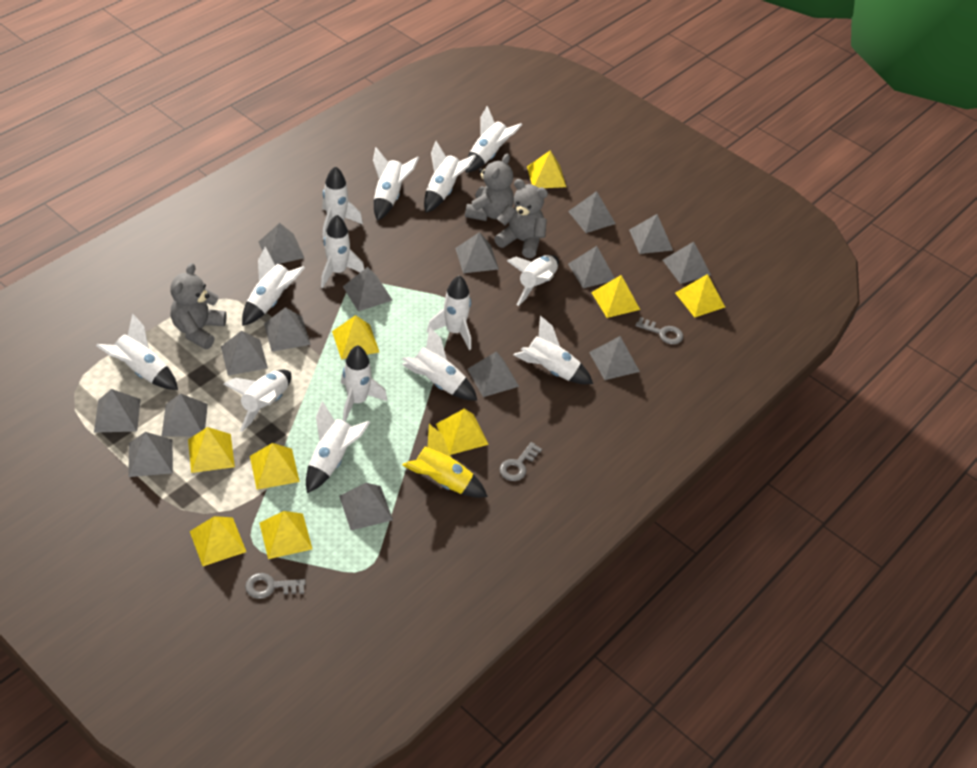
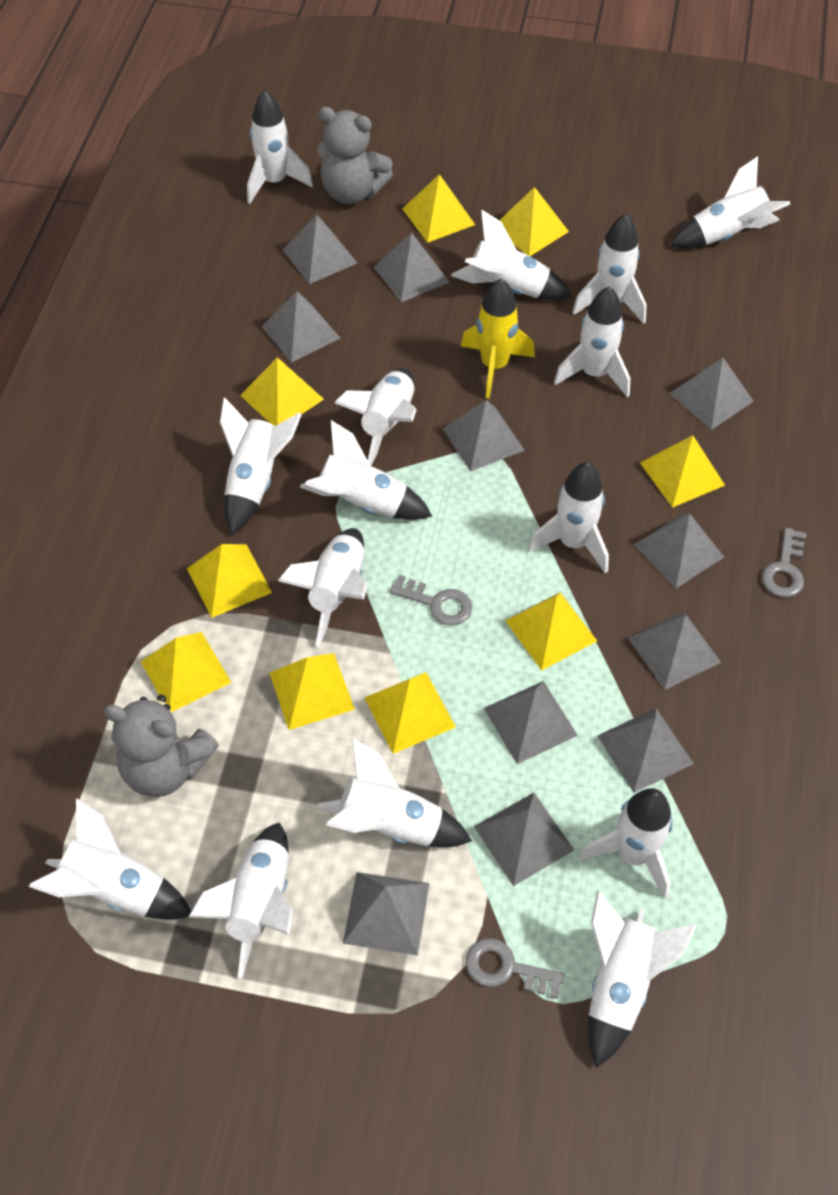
grey pyramid: 15 -> 11
grey teddy bear: 3 -> 2
white rocket: 14 -> 15

